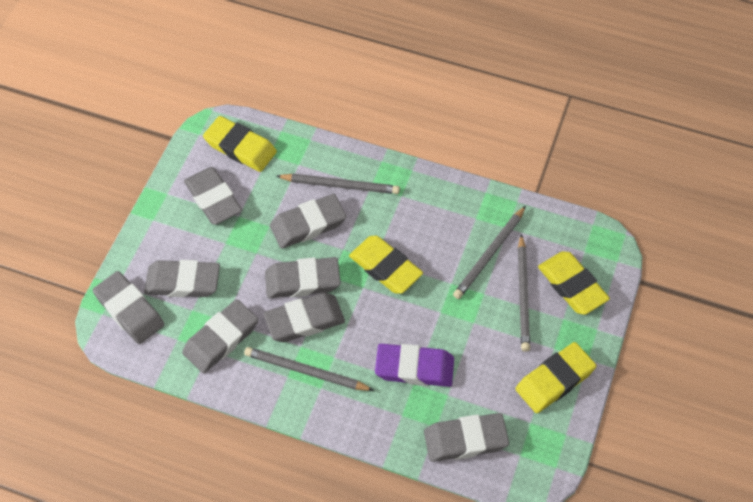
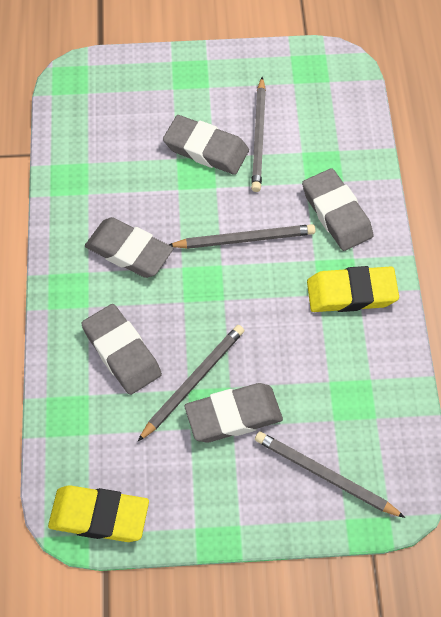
grey eraser: 8 -> 5
purple eraser: 1 -> 0
yellow eraser: 4 -> 2

